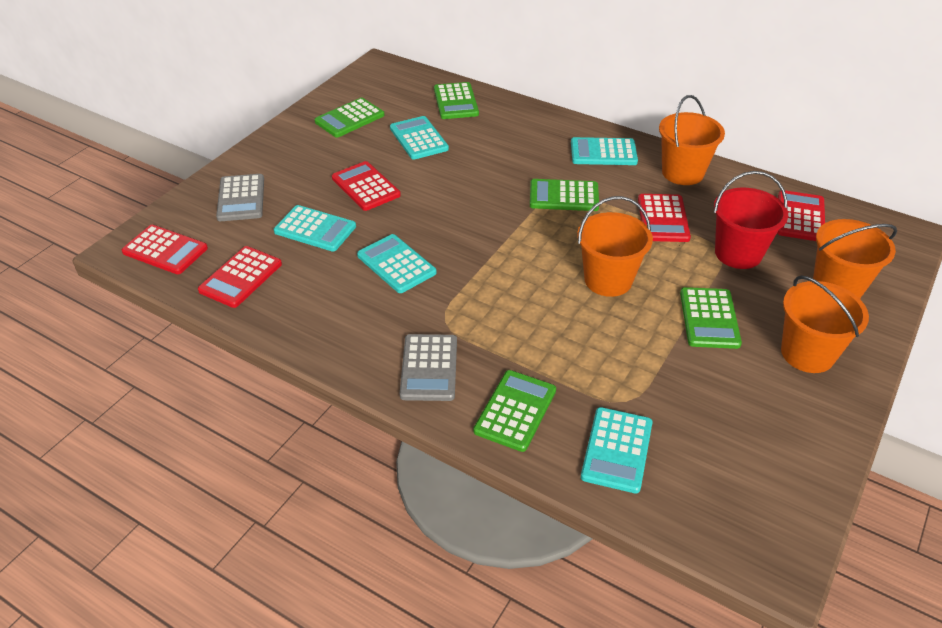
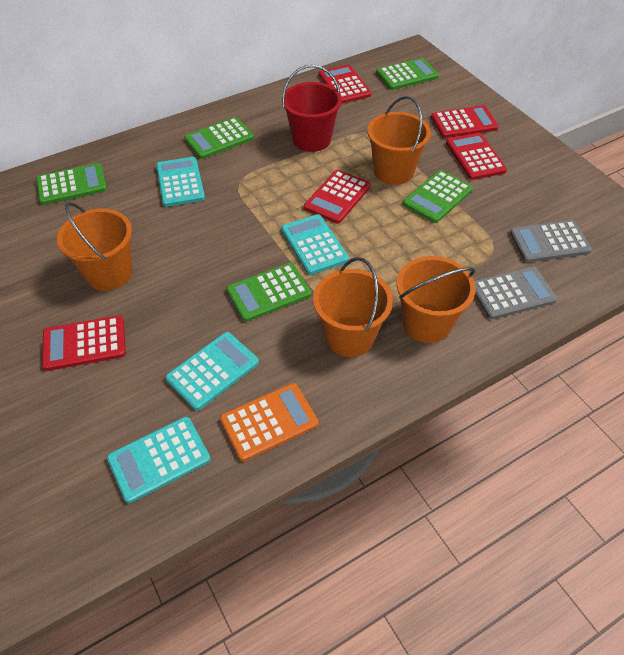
orange calculator: 0 -> 1
turquoise calculator: 5 -> 4

